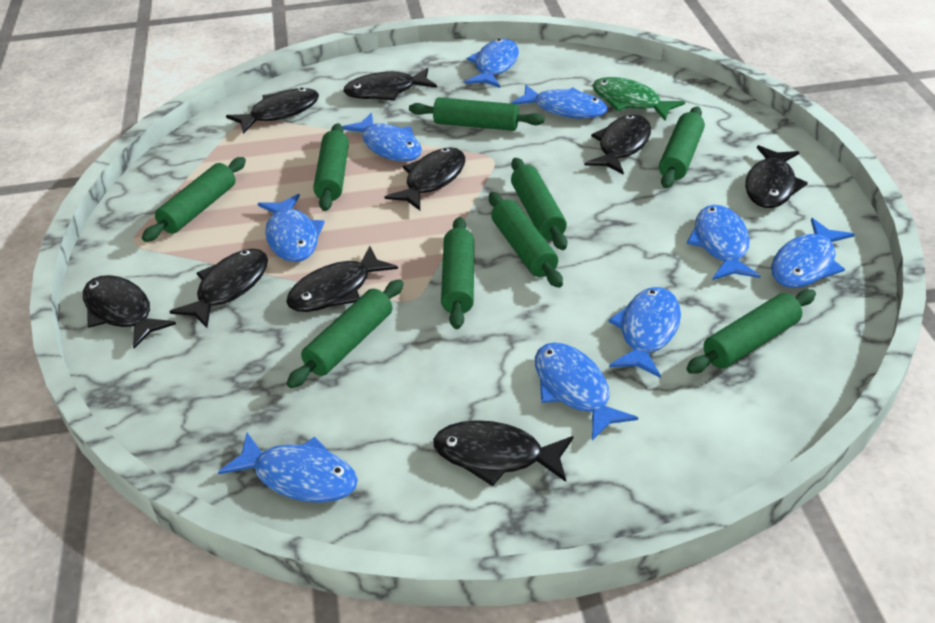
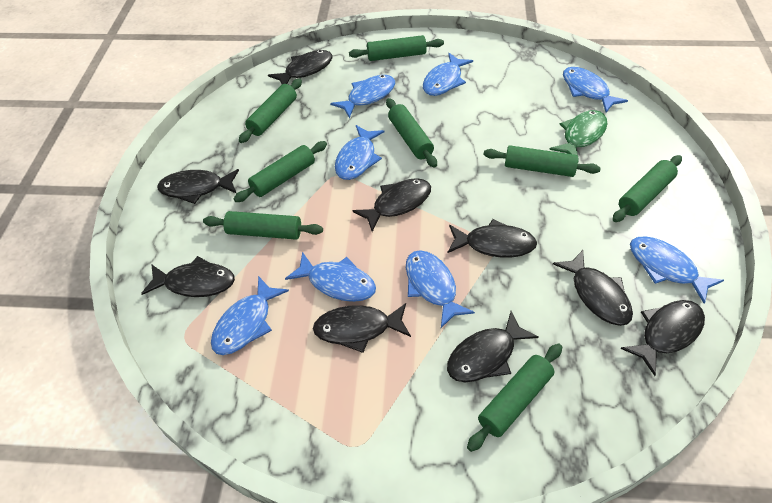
blue fish: 9 -> 8
green rolling pin: 9 -> 8

